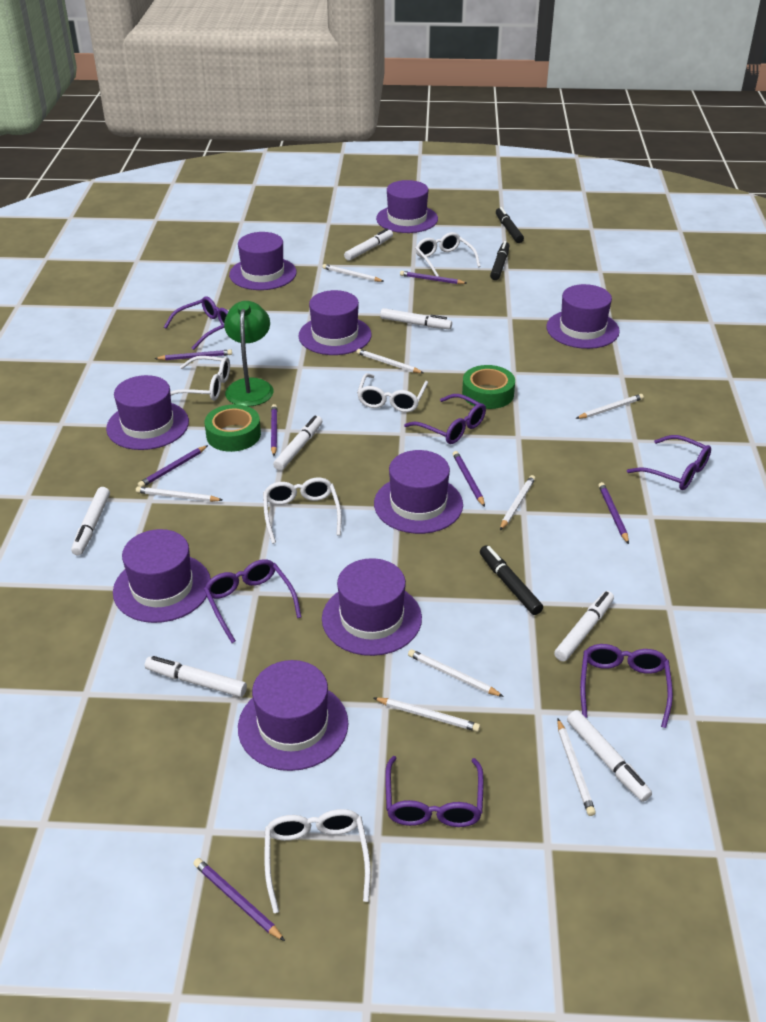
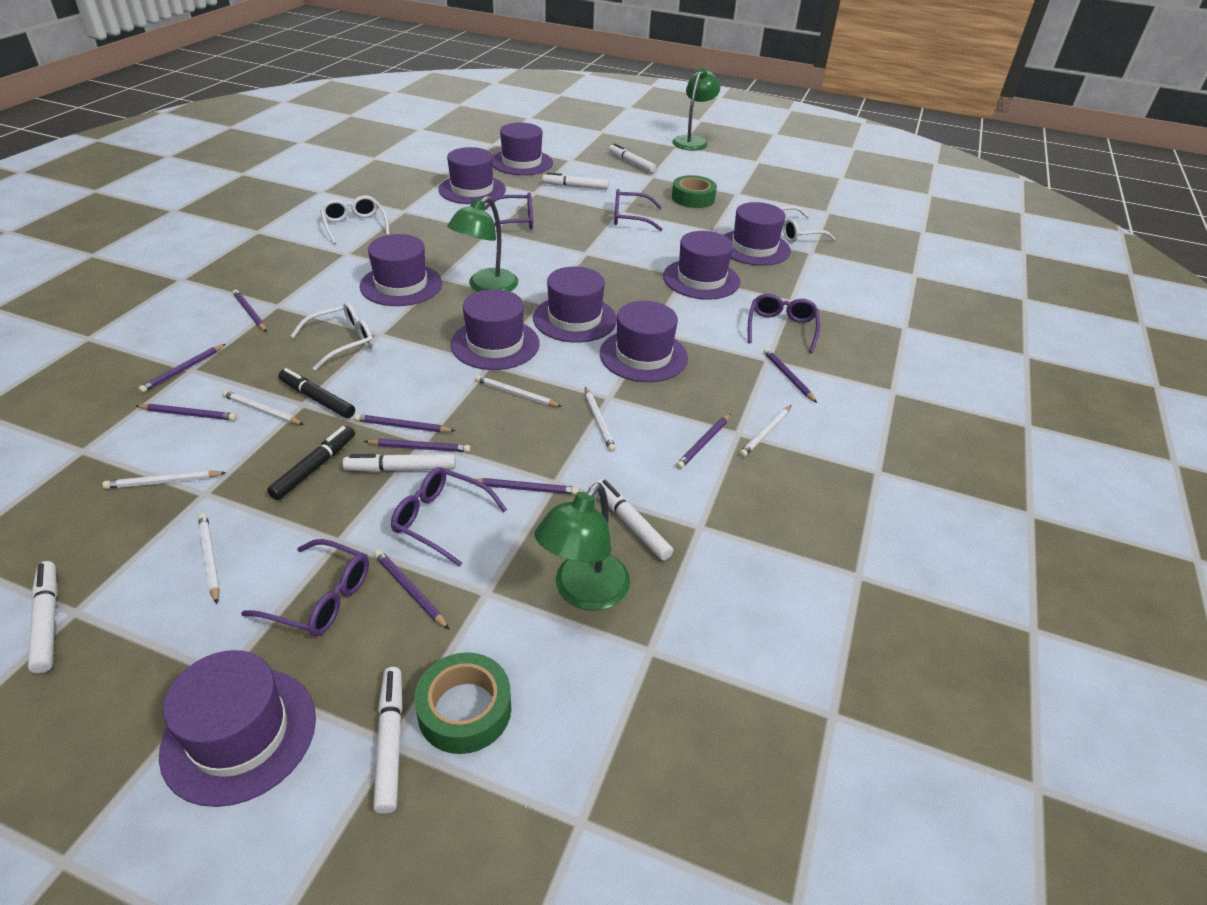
black marker: 3 -> 2
green lamp: 1 -> 3
purple glasses: 6 -> 5
purple pencil: 7 -> 9
white glasses: 5 -> 3
white marker: 7 -> 6
white pencil: 8 -> 6

